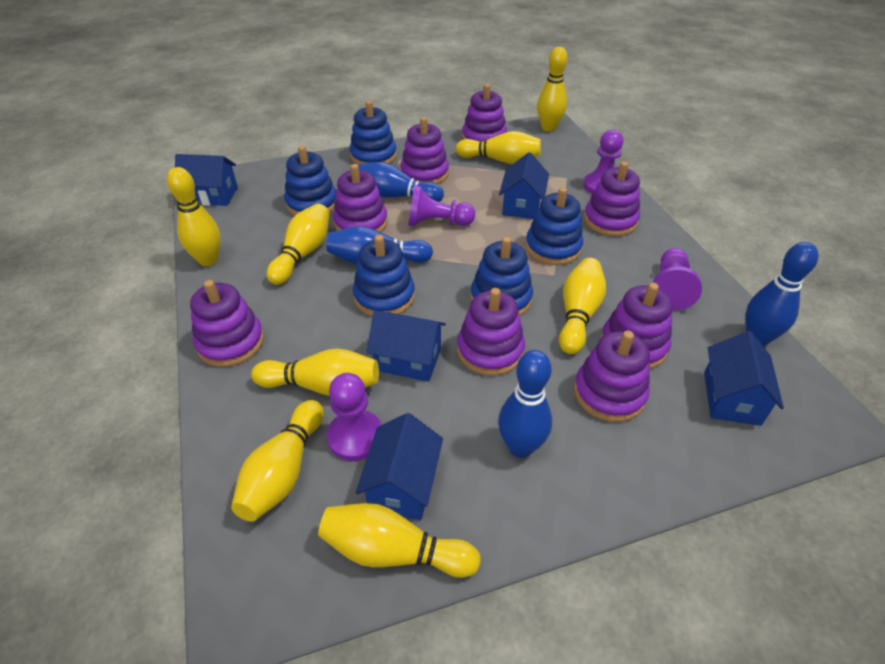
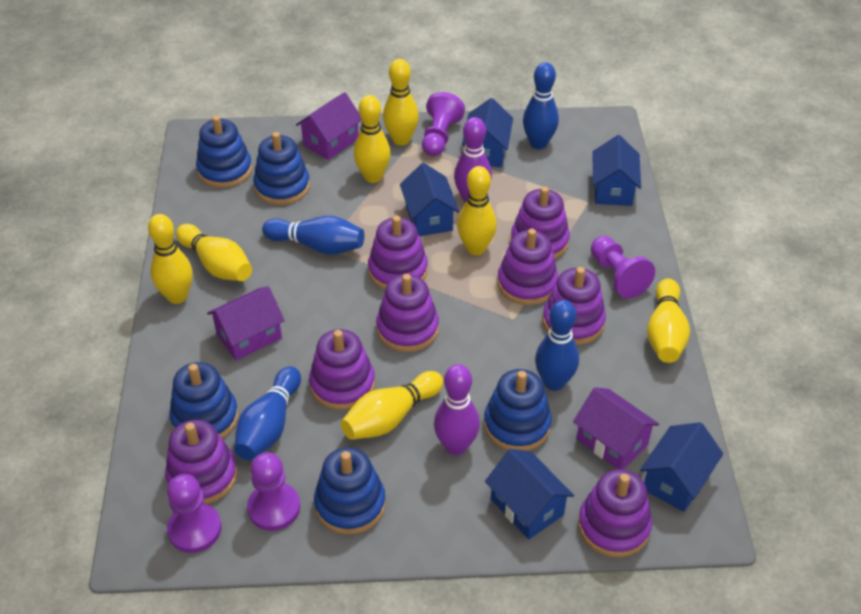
purple bowling pin: 0 -> 2
purple house: 0 -> 3
yellow bowling pin: 8 -> 7

